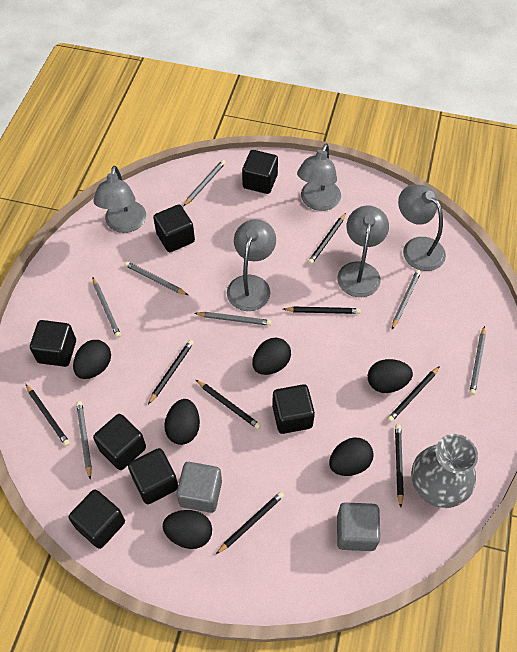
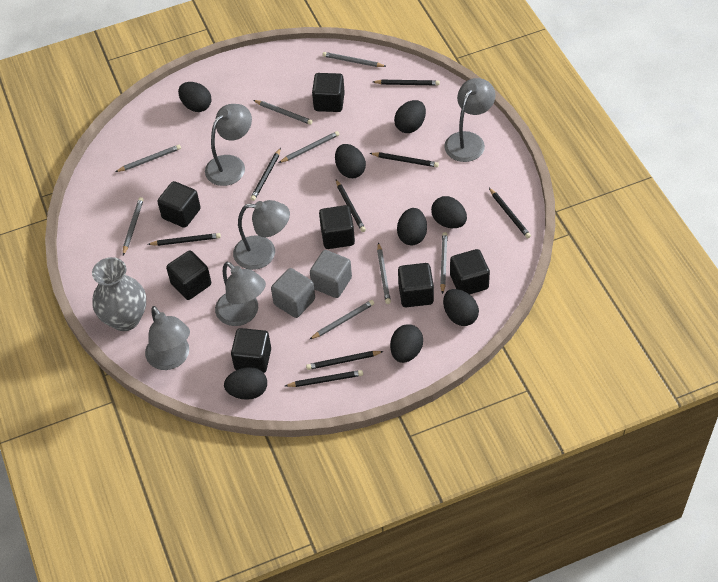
black egg: 6 -> 8
grey pencil: 7 -> 8

